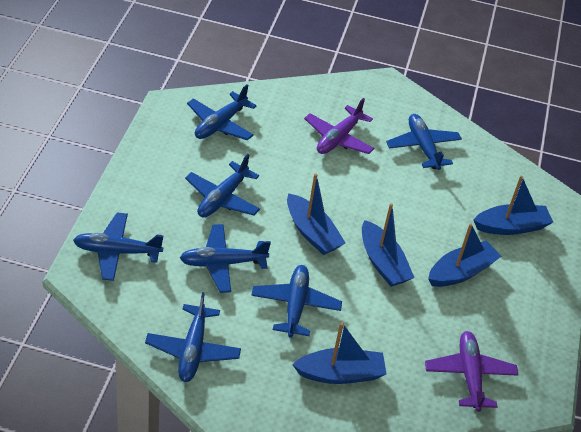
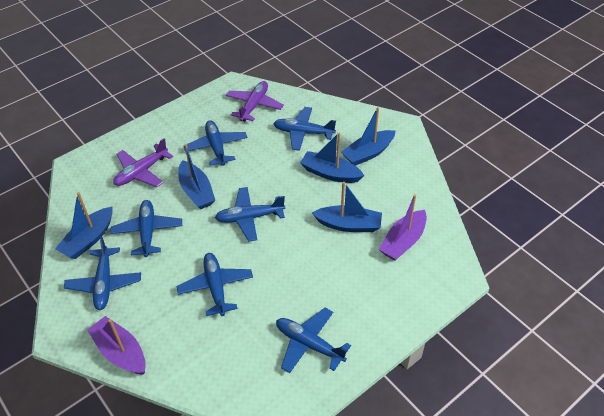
purple boat: 0 -> 2

